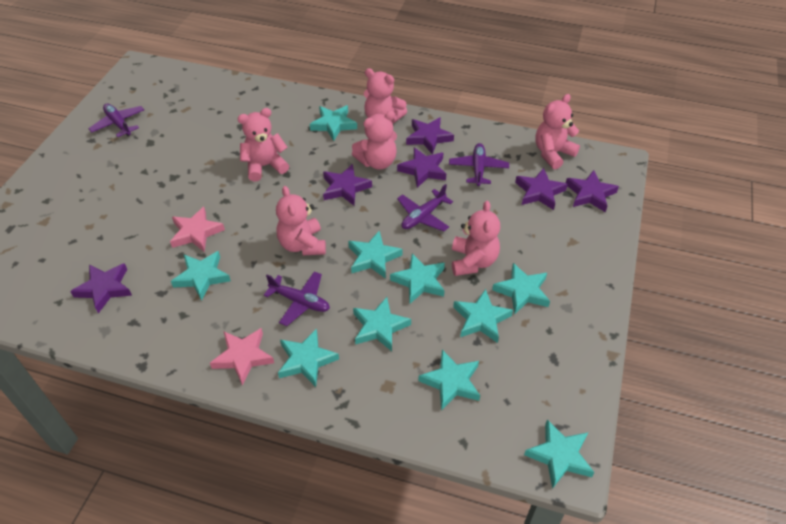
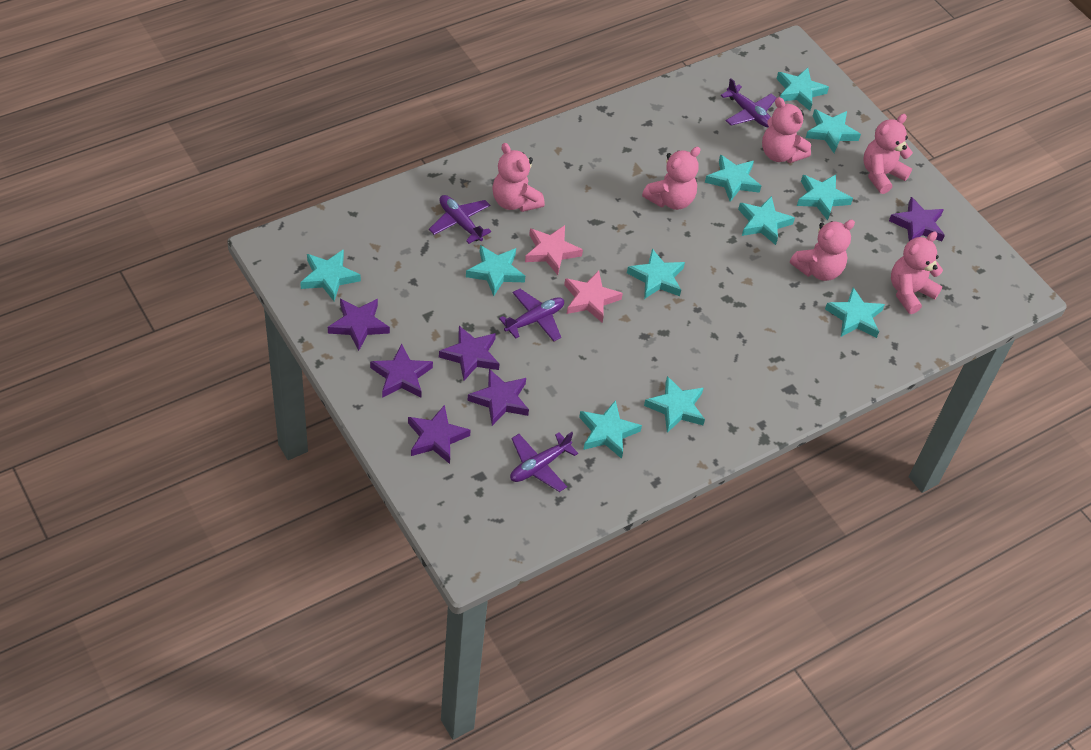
turquoise star: 10 -> 11

